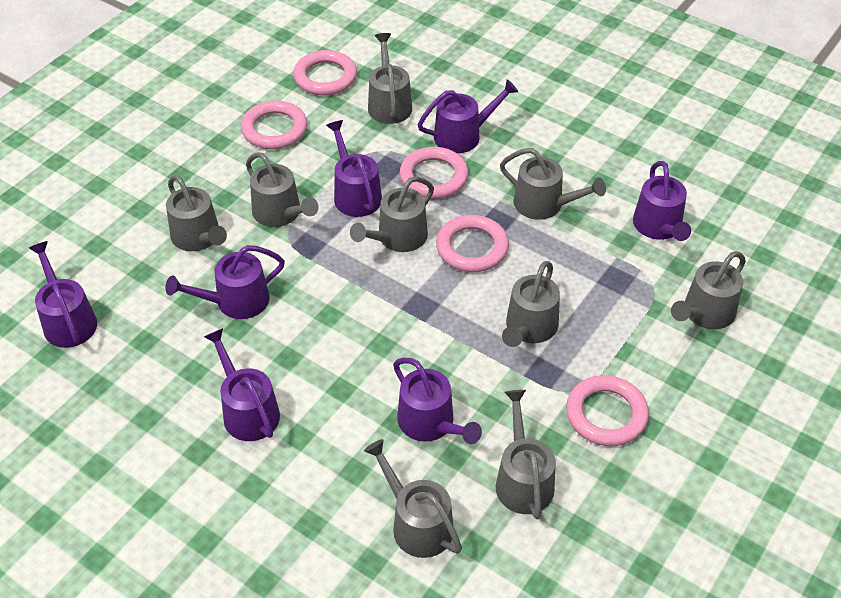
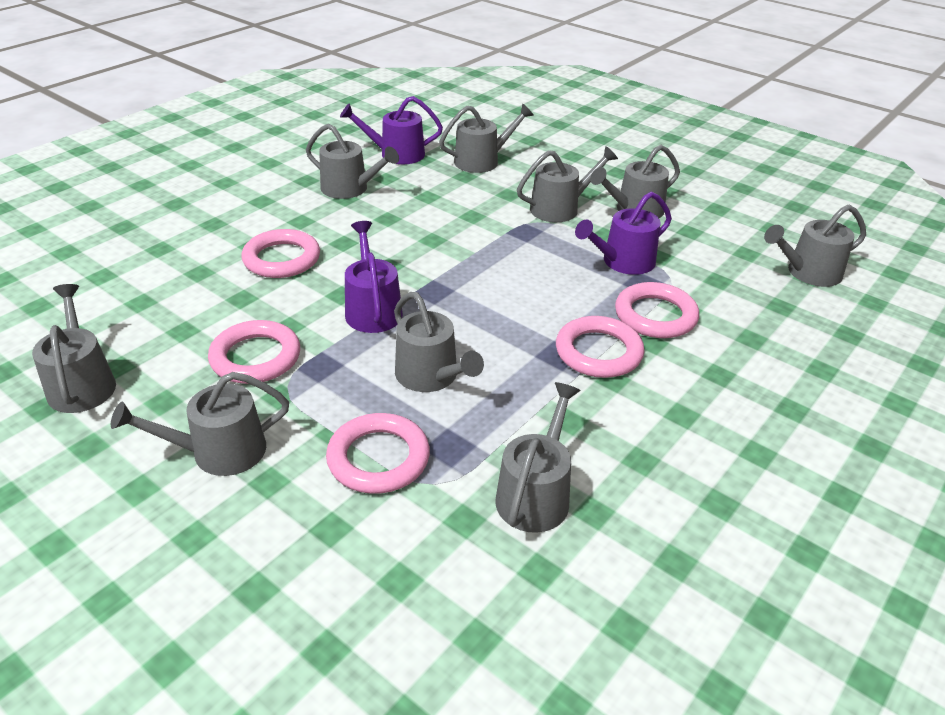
purple watering can: 7 -> 3

